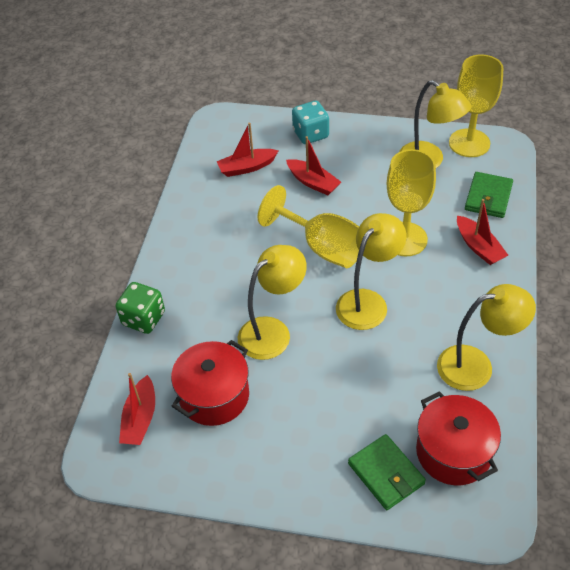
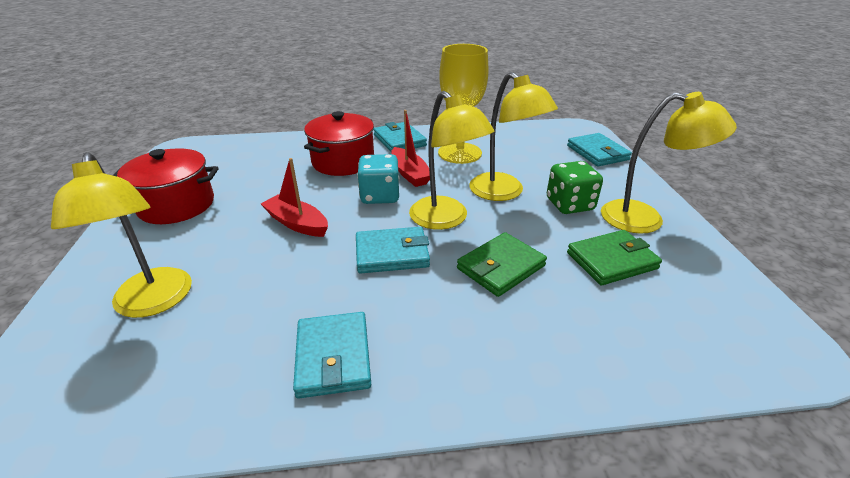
red boat: 4 -> 2
turquoise wallet: 0 -> 4
yellow goblet: 3 -> 1

